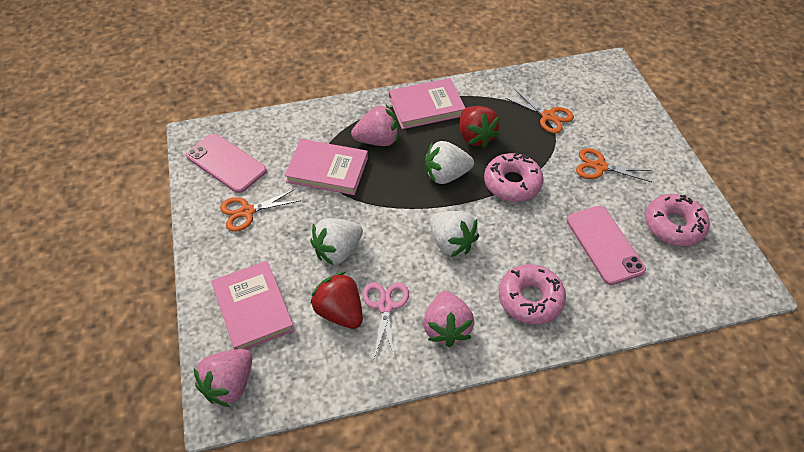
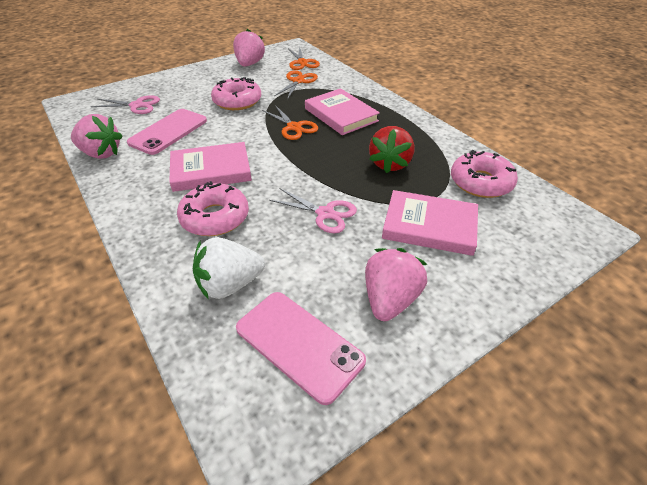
pink scissors: 1 -> 2
red strawberry: 2 -> 1
white strawberry: 3 -> 1

